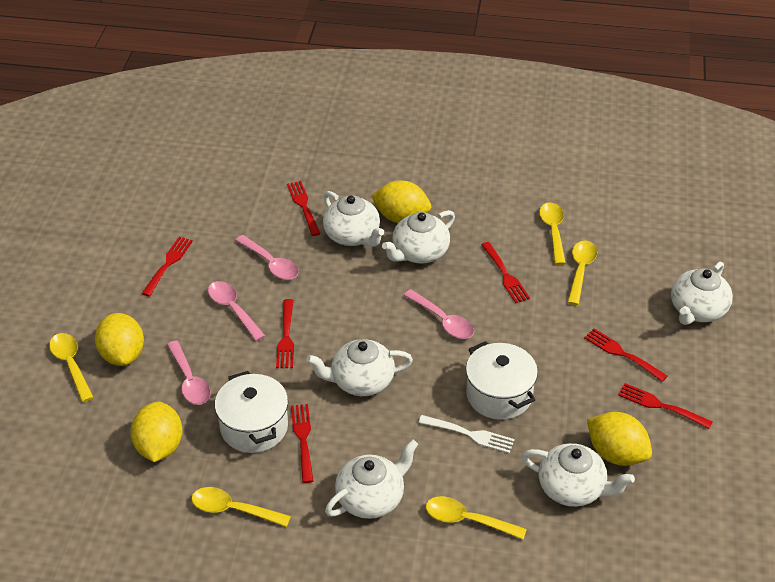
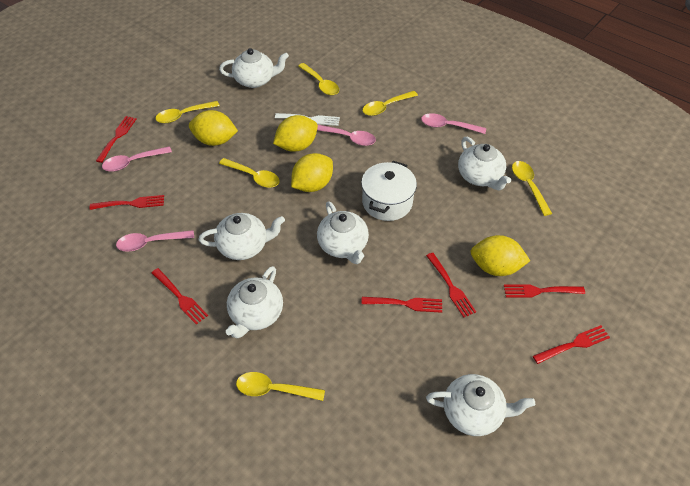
white pot: 2 -> 1
yellow spoon: 5 -> 6

